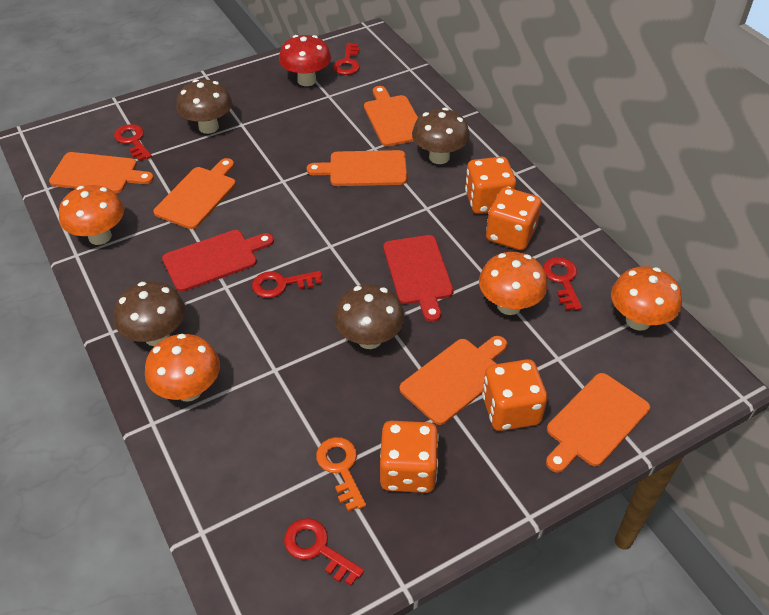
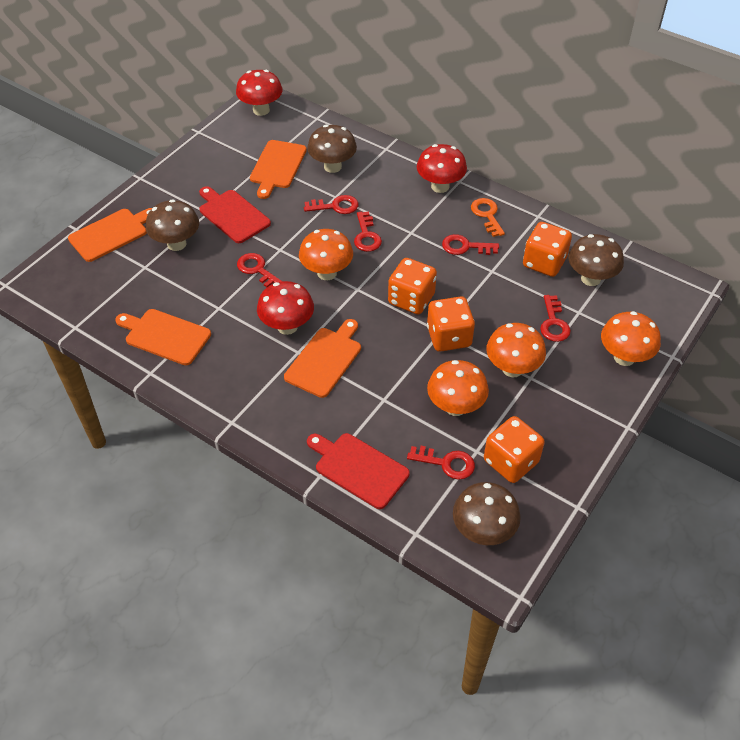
orange cutting board: 6 -> 4
red key: 5 -> 6
red mushroom: 1 -> 3

